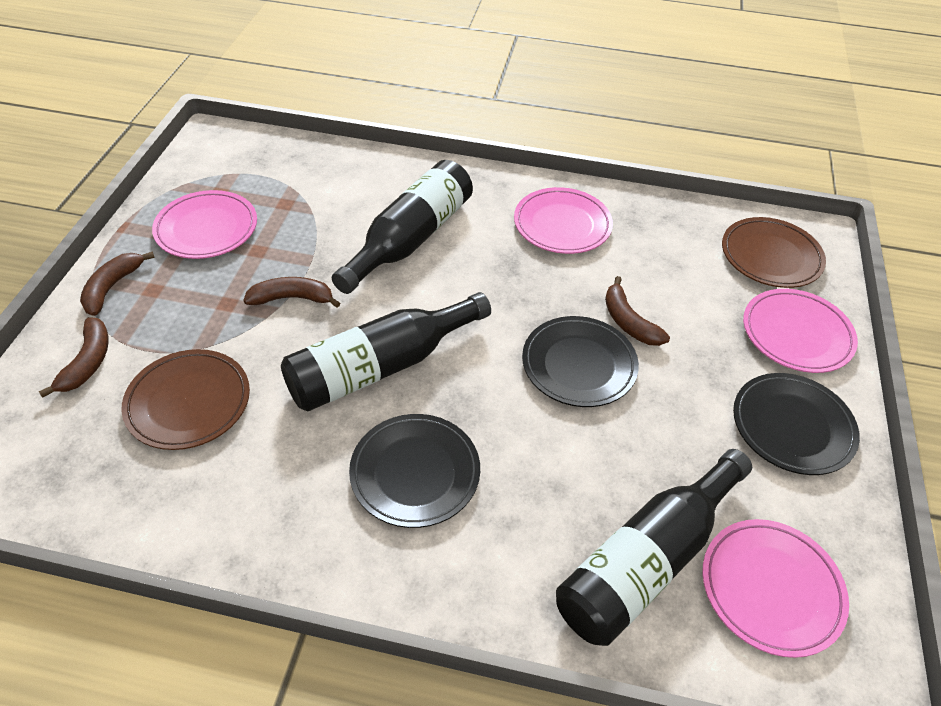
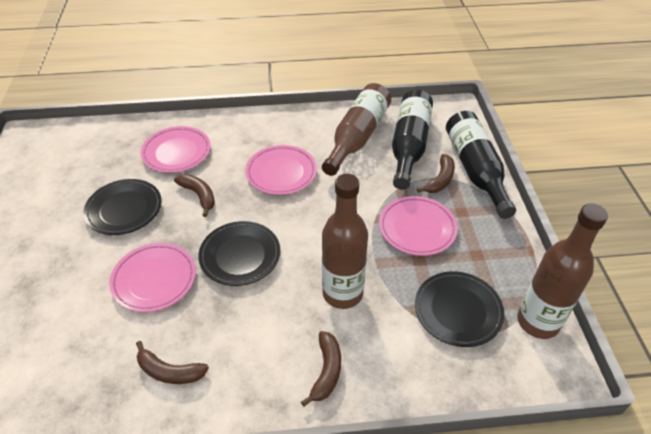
black bottle: 3 -> 2
brown bottle: 0 -> 3
brown plate: 2 -> 0

